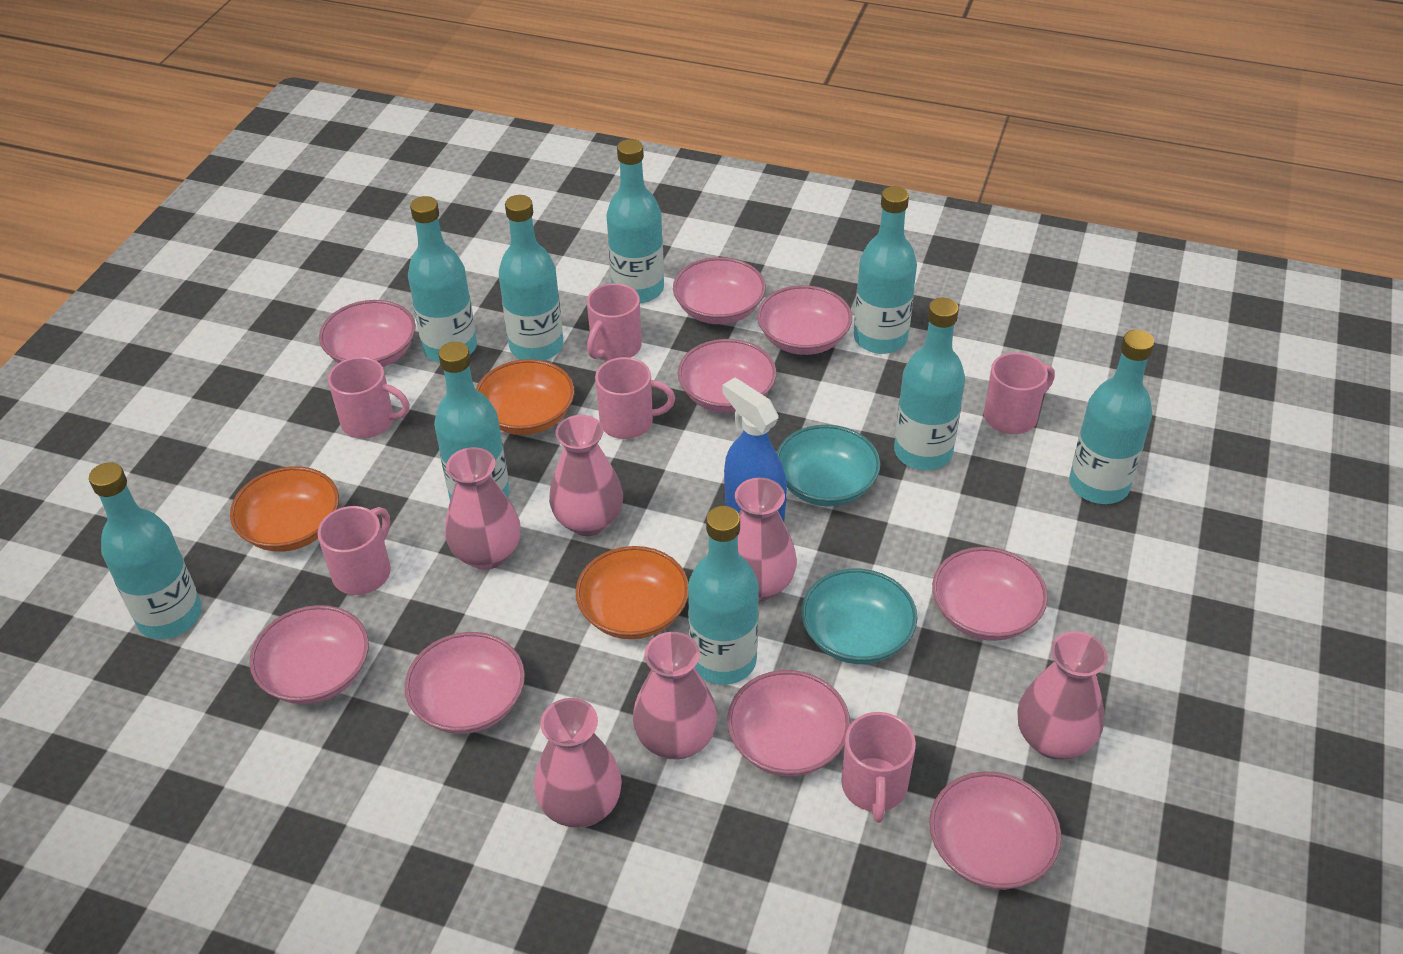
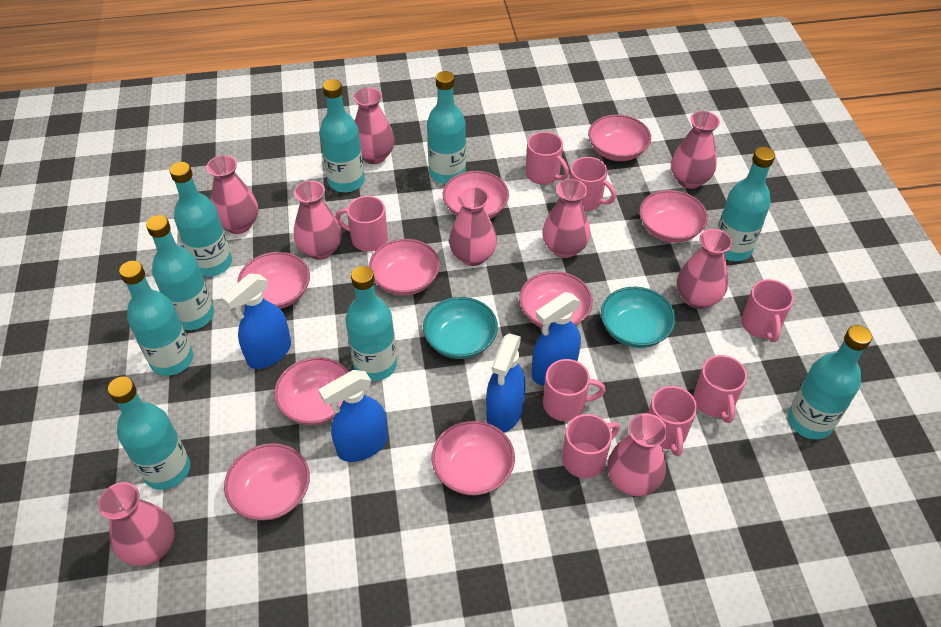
blue spray bottle: 1 -> 4
orange bowl: 3 -> 0
pink mug: 6 -> 8
pink vase: 6 -> 9

